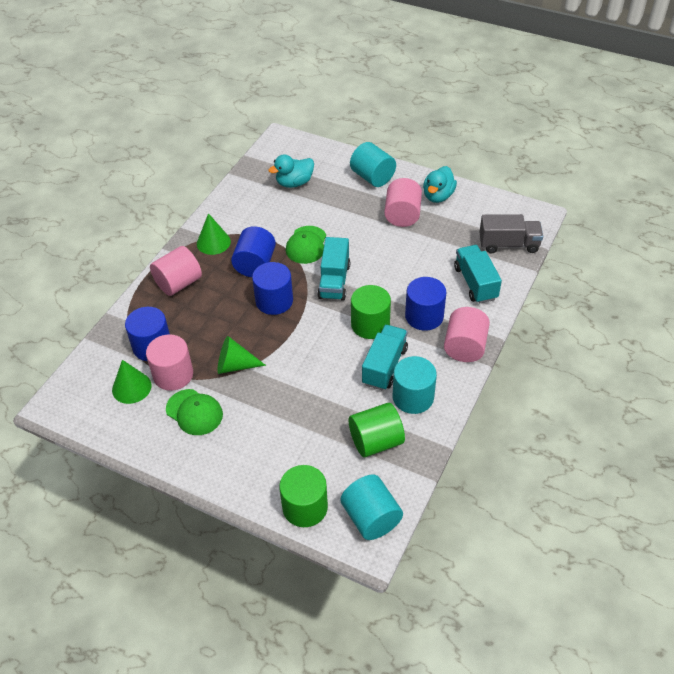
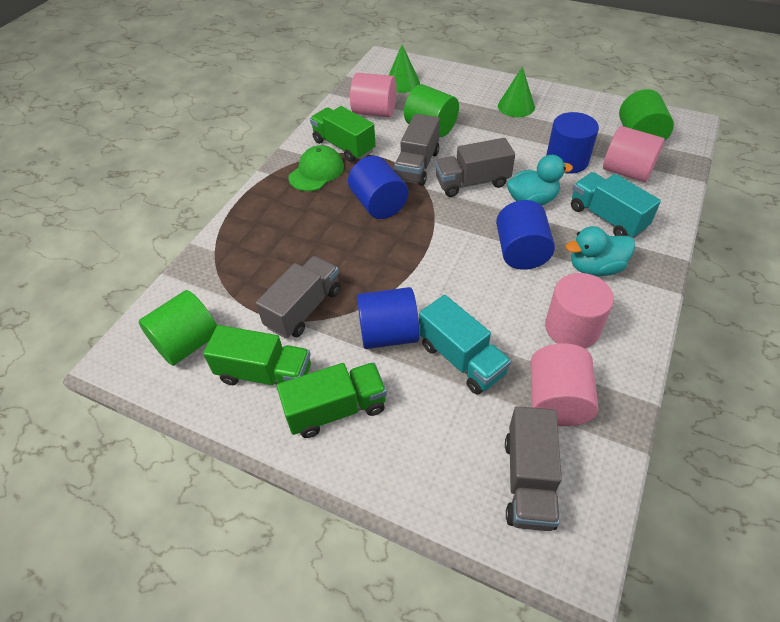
green cap: 2 -> 1
green cone: 3 -> 2
green truck: 0 -> 3
grey truck: 1 -> 4
turquoise cylinder: 3 -> 0
turquoise truck: 3 -> 2

